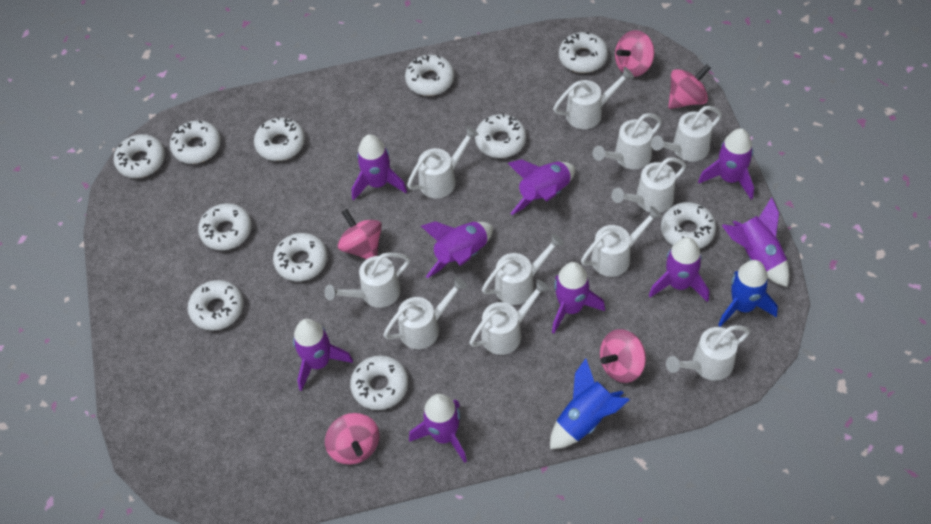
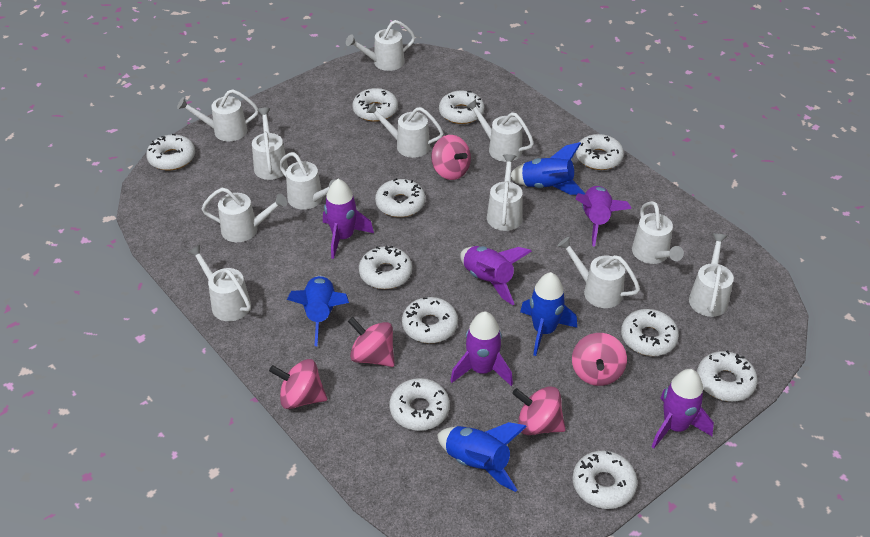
blue rocket: 2 -> 4
purple rocket: 9 -> 5
white watering can: 11 -> 12

